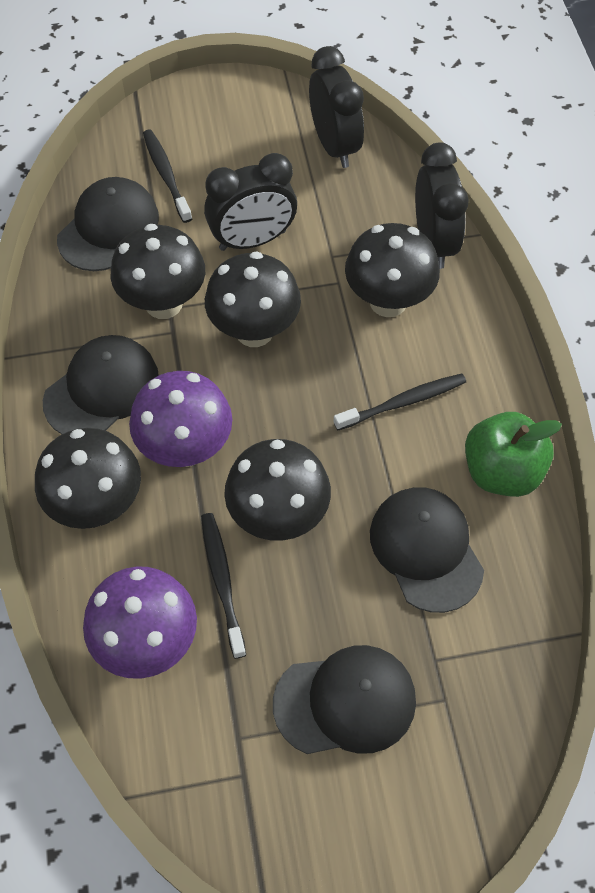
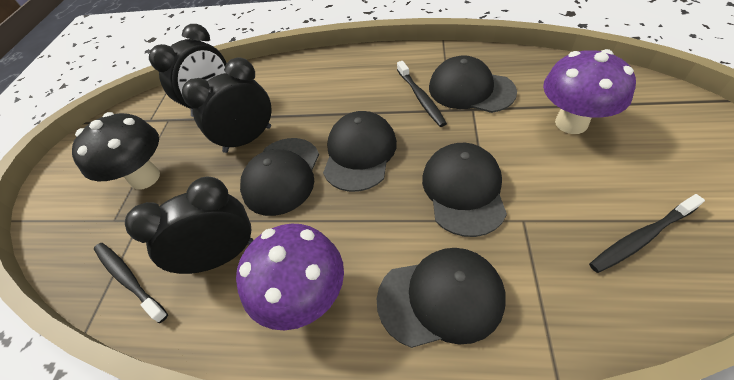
black cap: 4 -> 5
black mushroom: 5 -> 1
green apple: 1 -> 0

